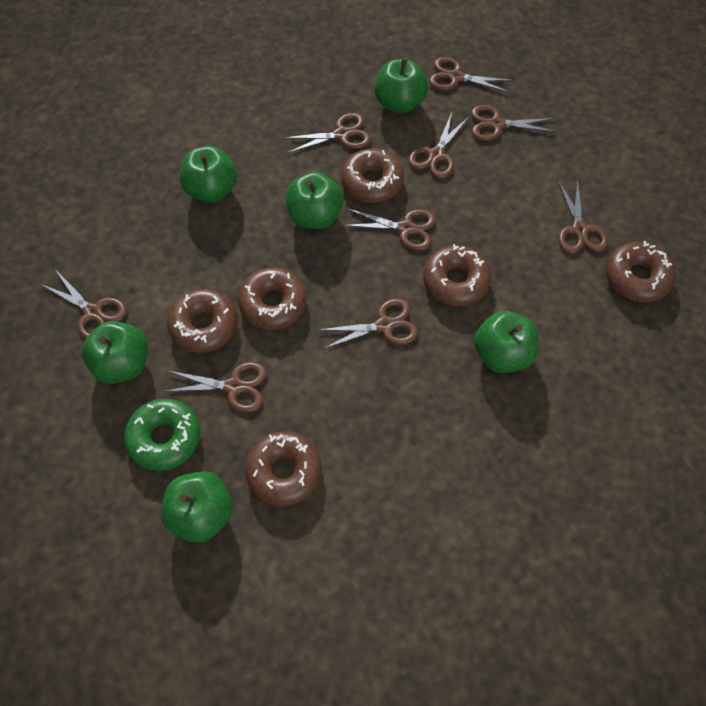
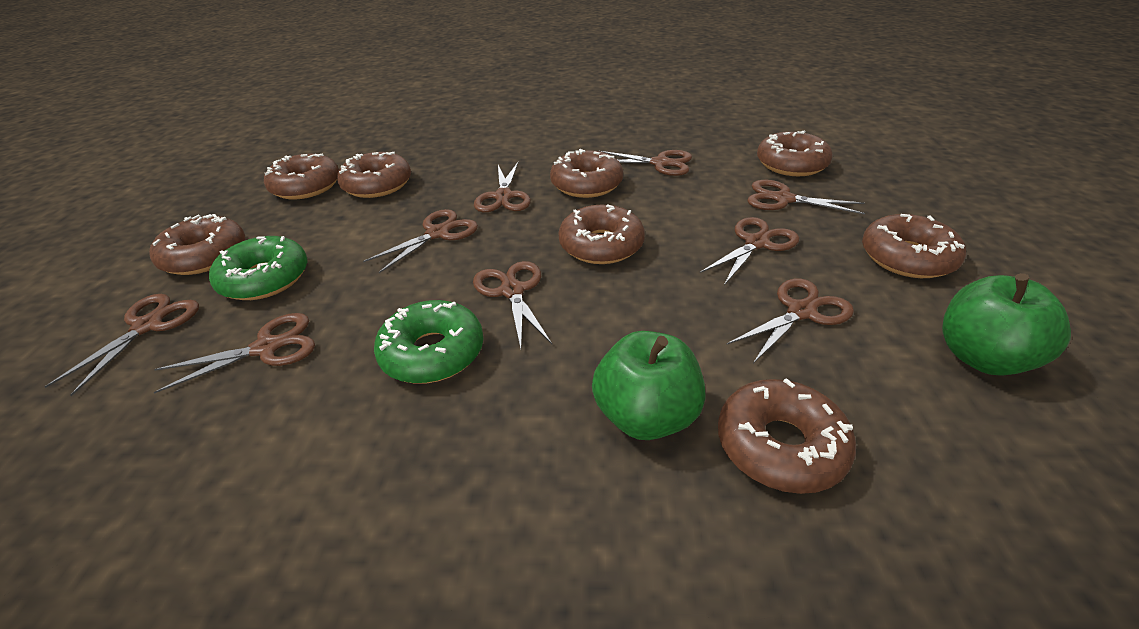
brown donut: 6 -> 8
green apple: 6 -> 2
green donut: 1 -> 2

